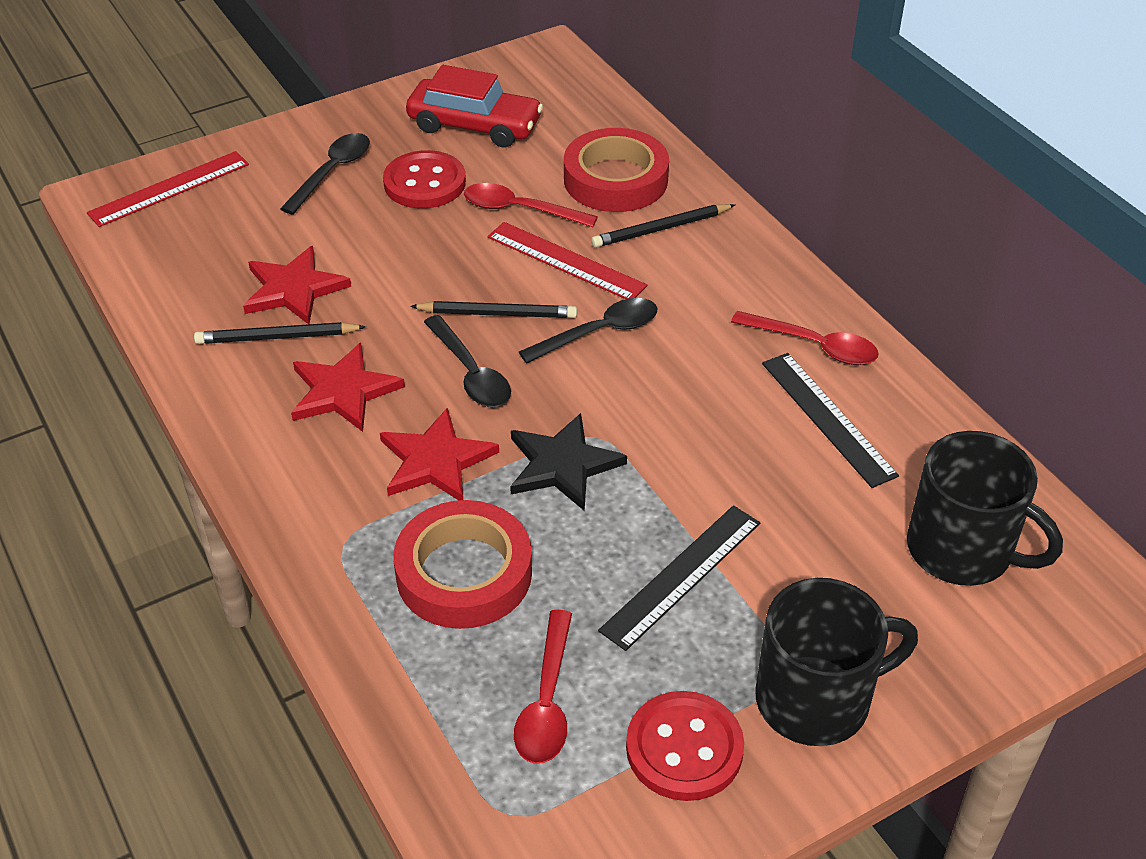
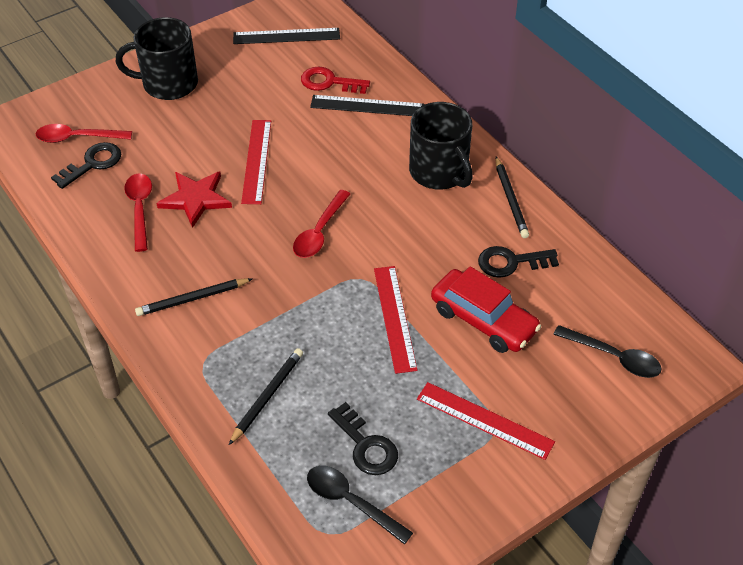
black key: 0 -> 3
black spoon: 3 -> 2
black star: 1 -> 0
red button: 2 -> 0
red key: 0 -> 1
red ruler: 2 -> 3
red star: 3 -> 1
red tape: 2 -> 0

